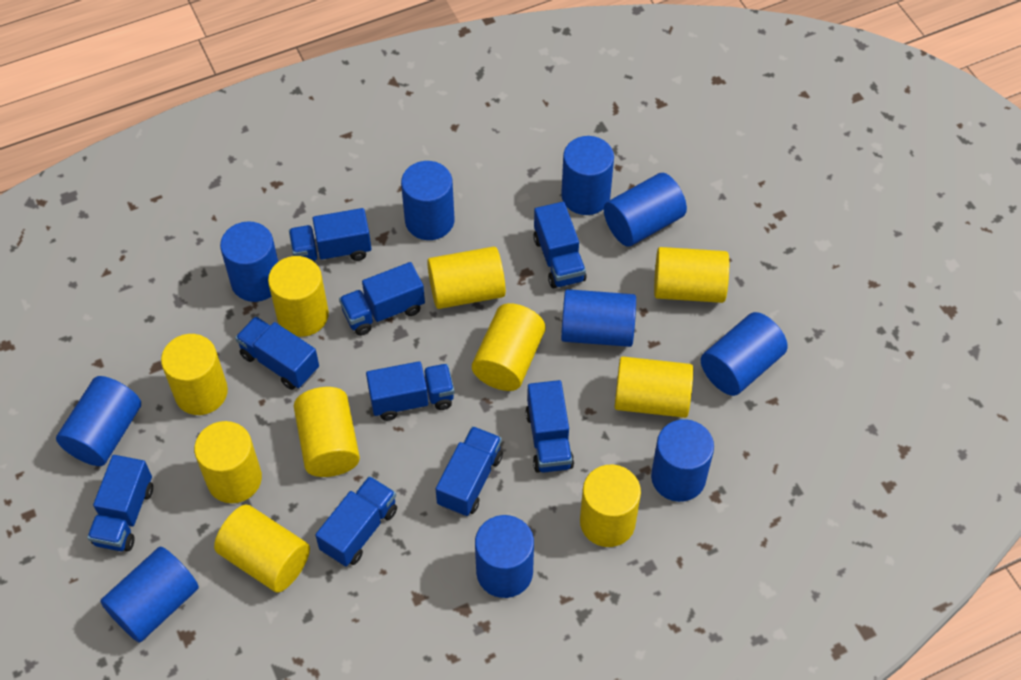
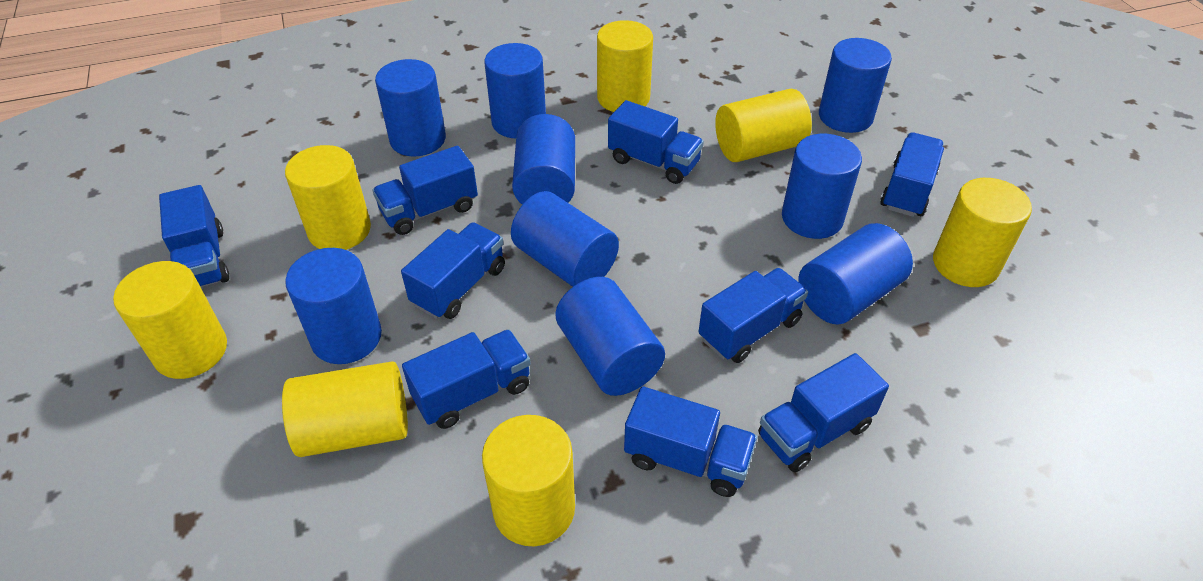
blue cylinder: 10 -> 9
yellow cylinder: 10 -> 7

